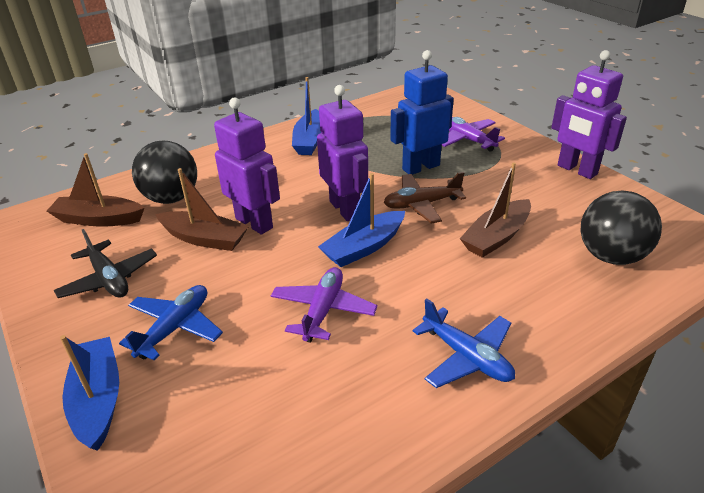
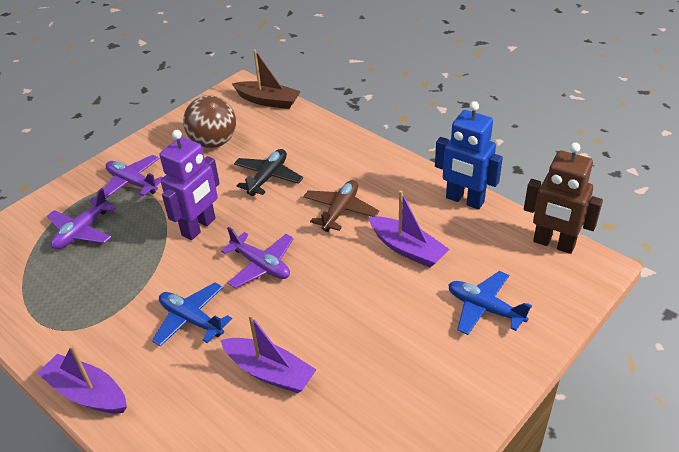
black ball: 2 -> 0
blue boat: 3 -> 0
brown ball: 0 -> 1
brown boat: 3 -> 1
brown robot: 0 -> 1
purple boat: 0 -> 3
purple plane: 2 -> 3
purple robot: 3 -> 1

